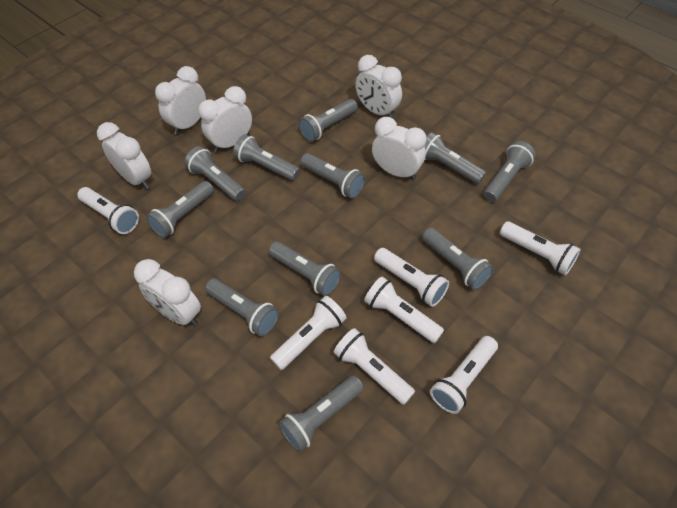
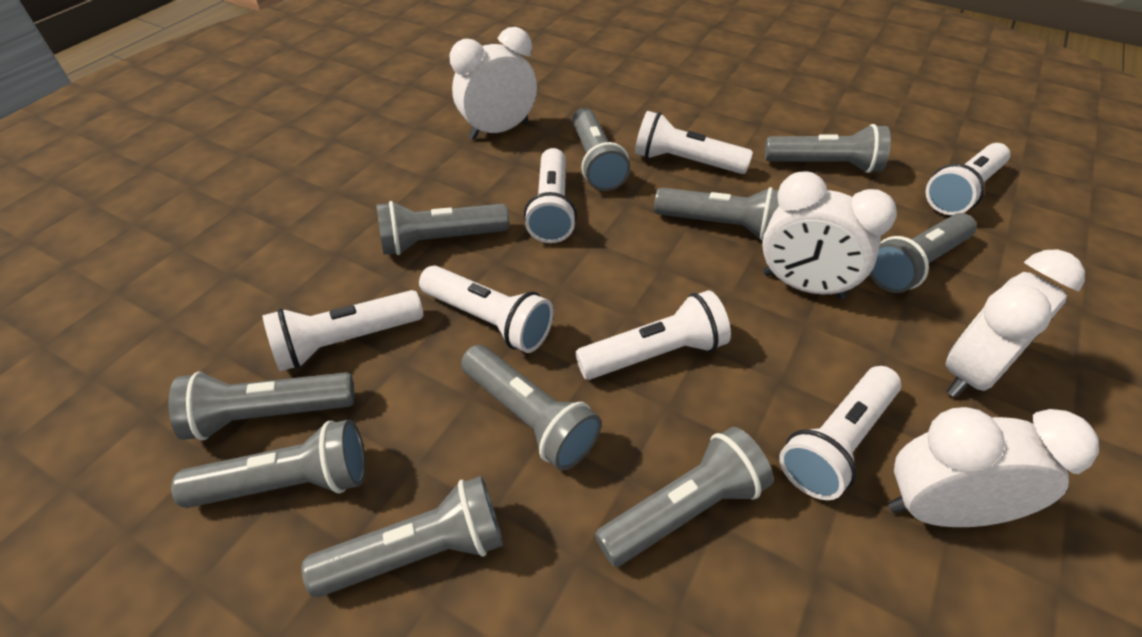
grey flashlight: 11 -> 10
white clock: 6 -> 4

